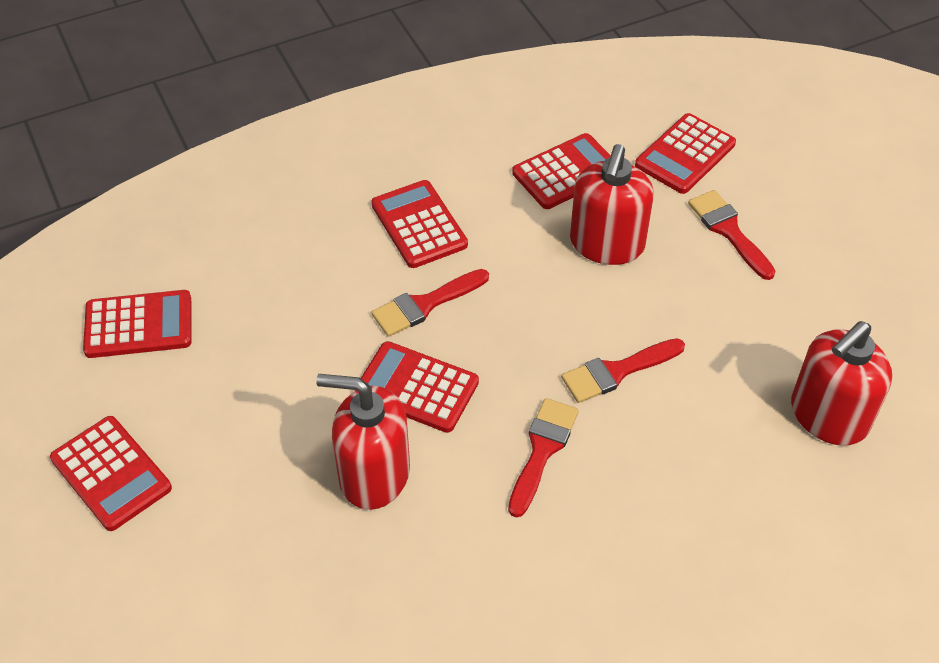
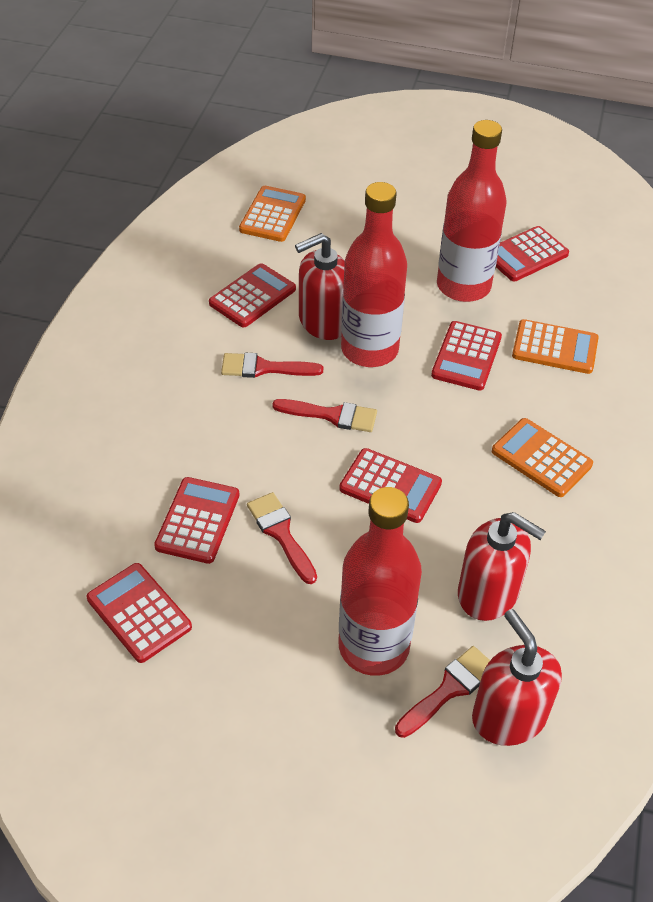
orange calculator: 0 -> 3
red bottle: 0 -> 3

